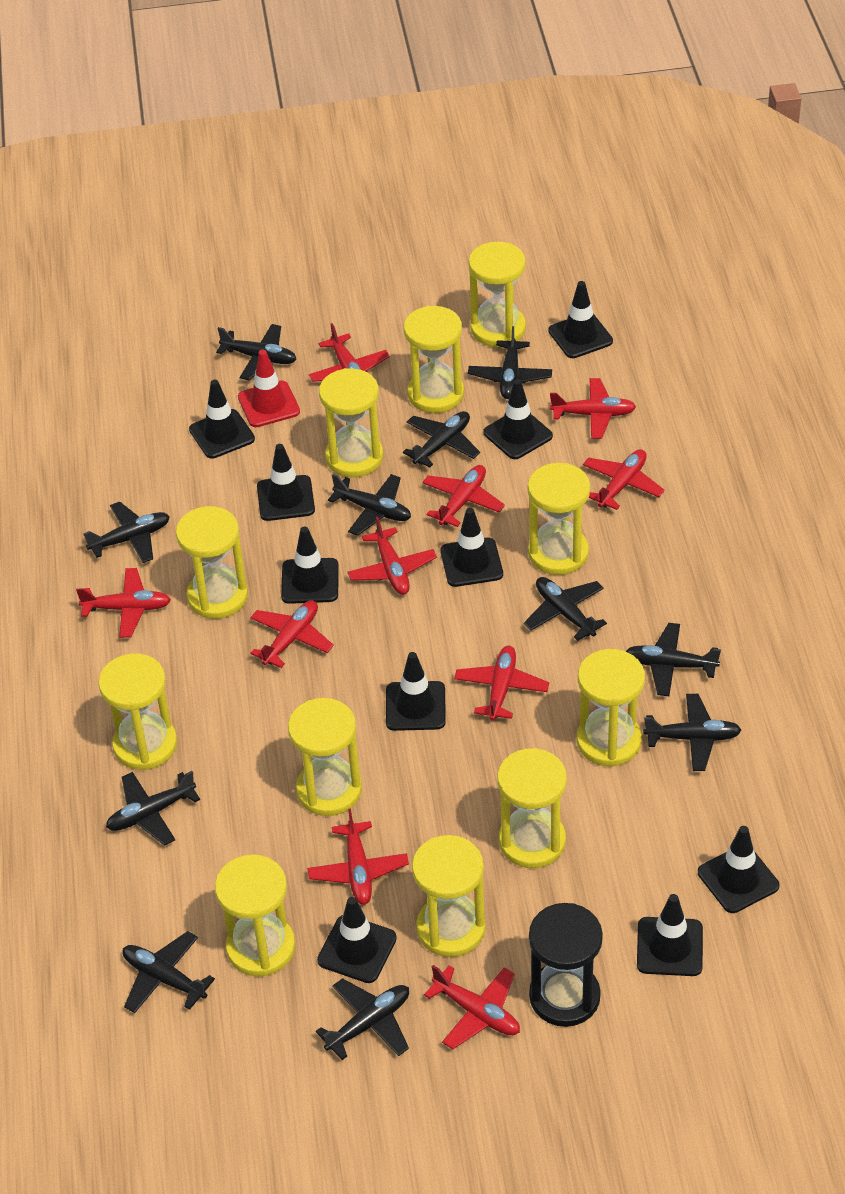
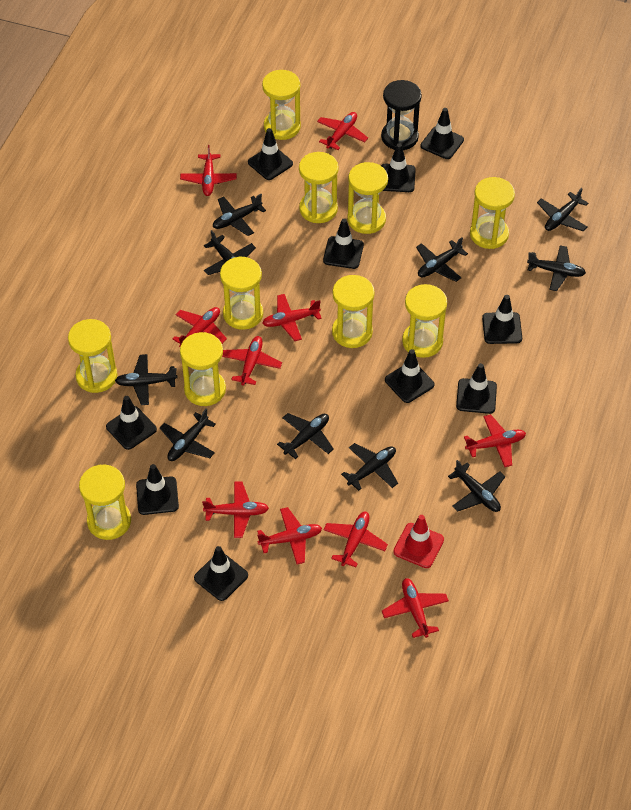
black plane: 11 -> 10
yellow hourglass: 11 -> 10

